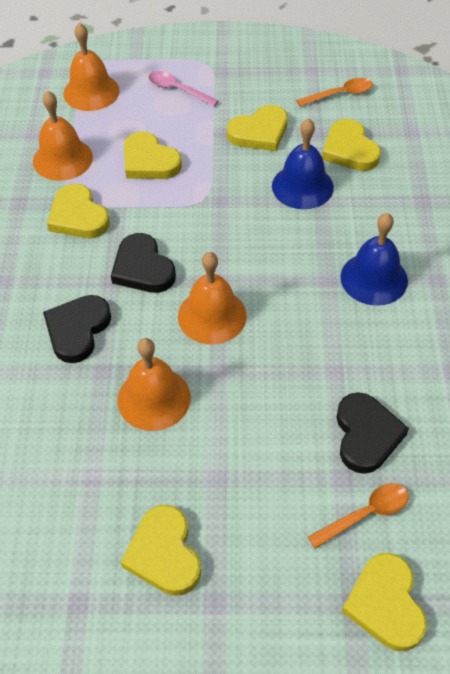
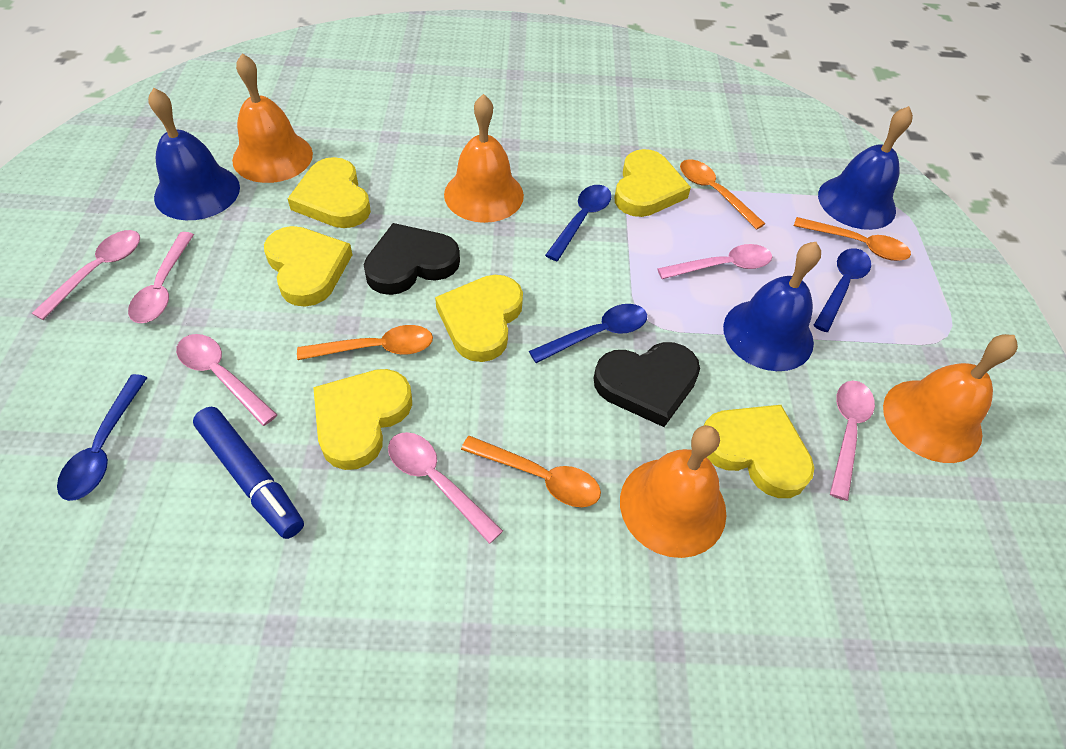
black heart: 3 -> 2
blue bell: 2 -> 3
blue marker: 0 -> 1
blue spoon: 0 -> 4
orange spoon: 2 -> 4
pink spoon: 1 -> 6

